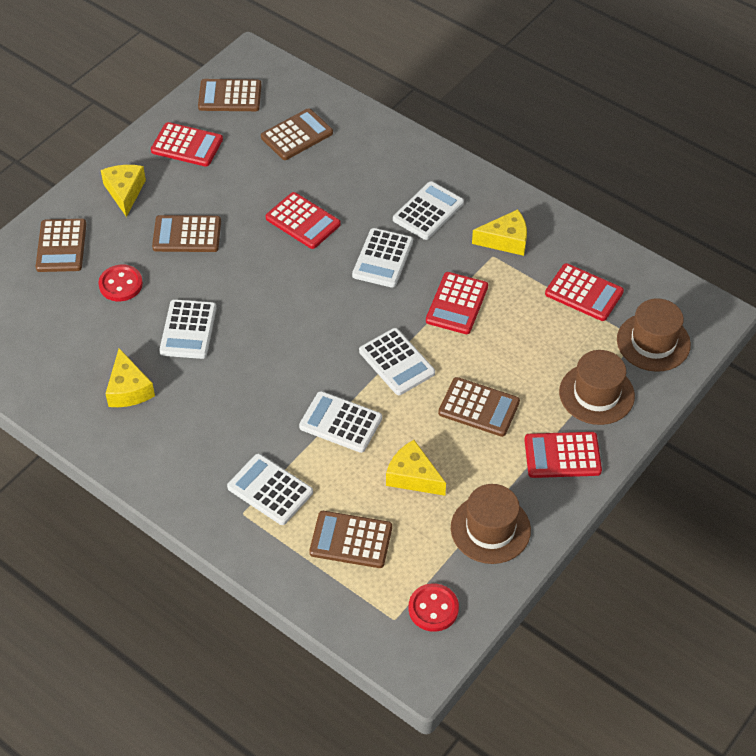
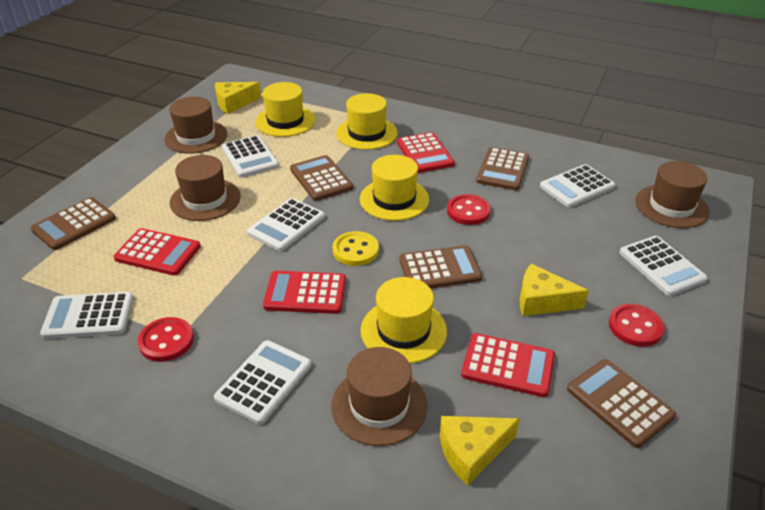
brown calculator: 6 -> 5
brown hat: 3 -> 4
red button: 2 -> 3
red calculator: 5 -> 4
yellow button: 0 -> 1
yellow cheese: 4 -> 3
yellow hat: 0 -> 4

